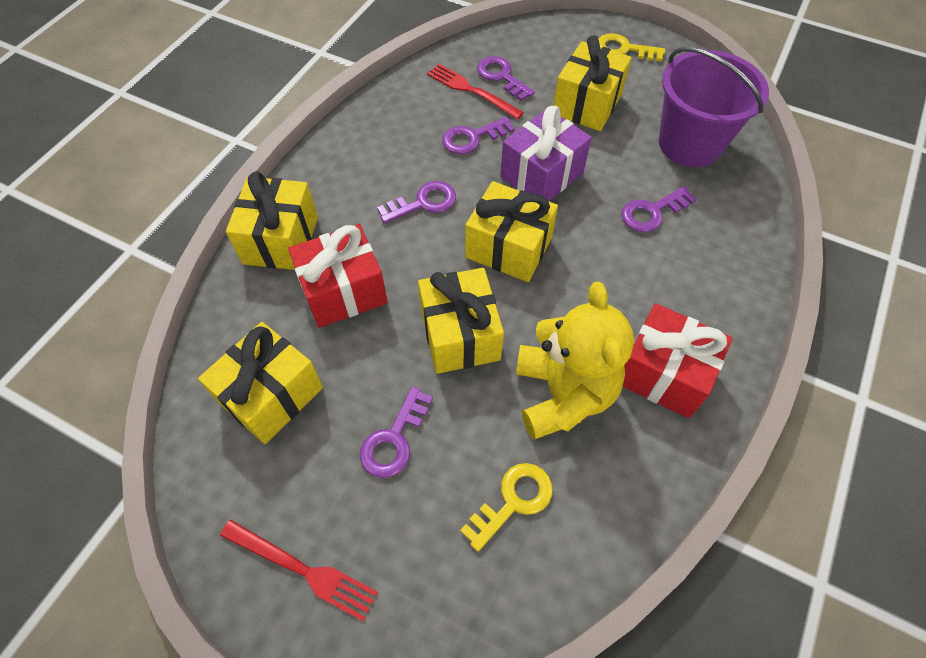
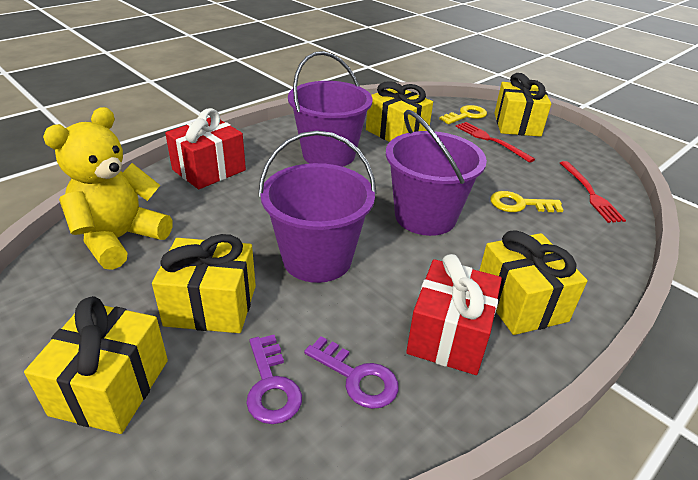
purple bucket: 1 -> 3
purple gift: 1 -> 0
purple key: 5 -> 2

